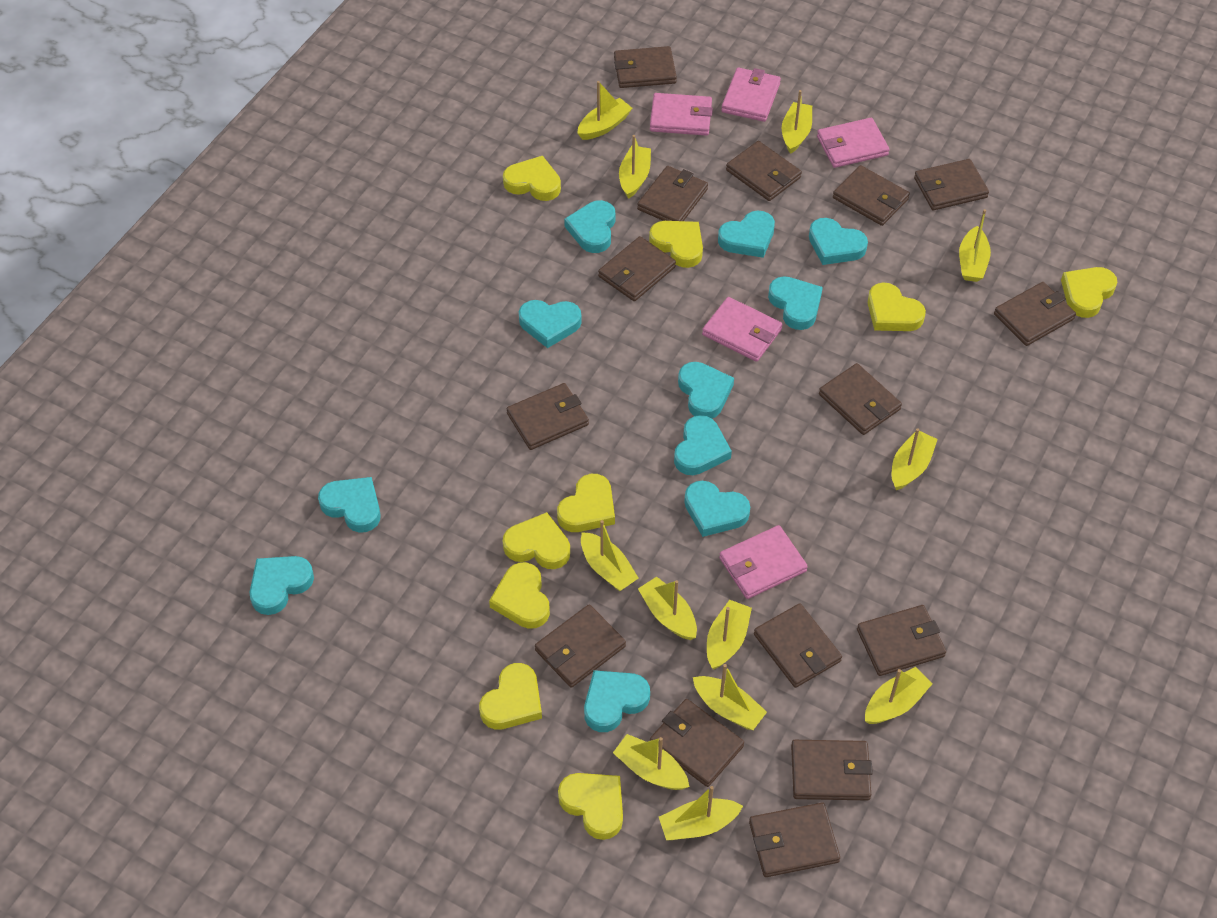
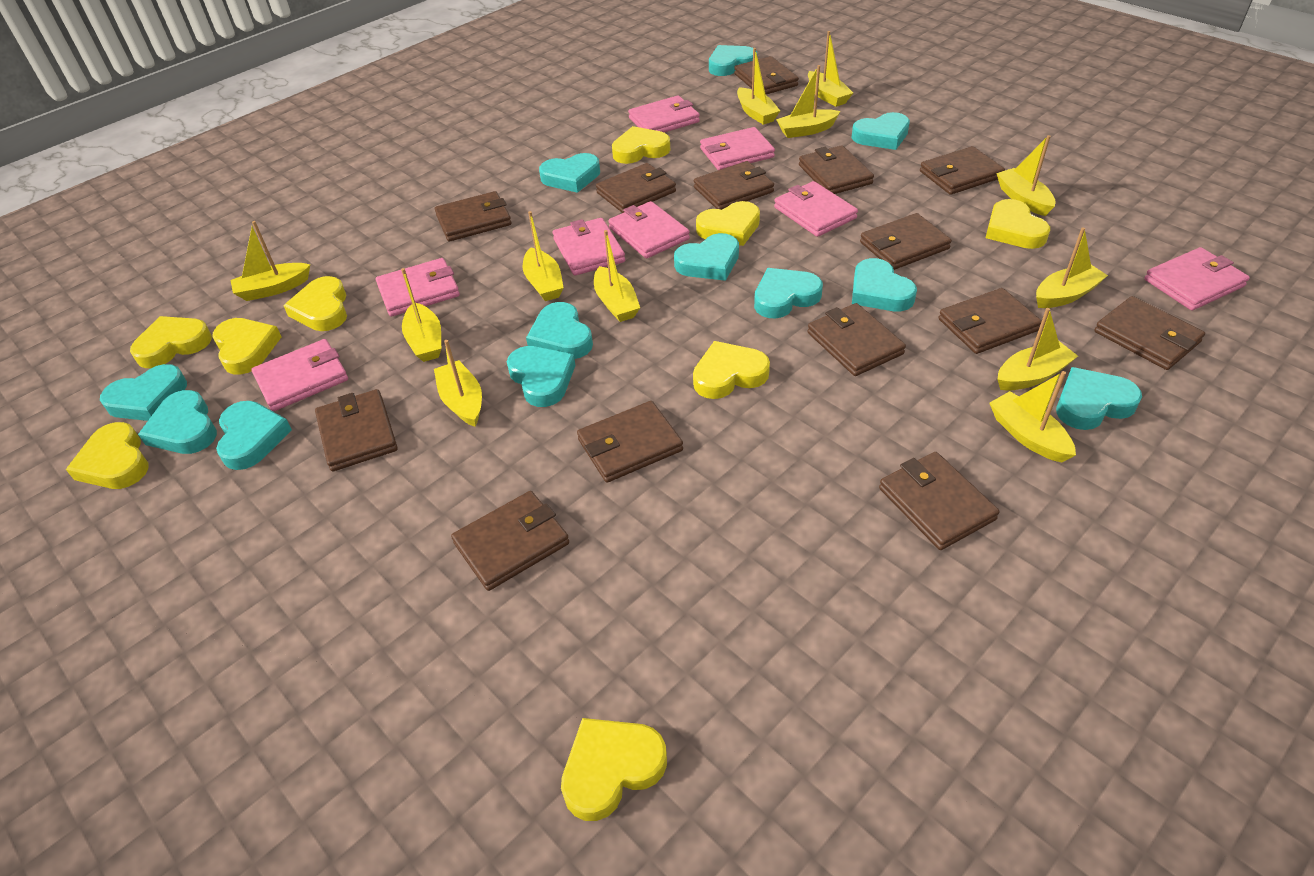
brown wallet: 15 -> 14
pink wallet: 5 -> 8
turquoise heart: 11 -> 12

